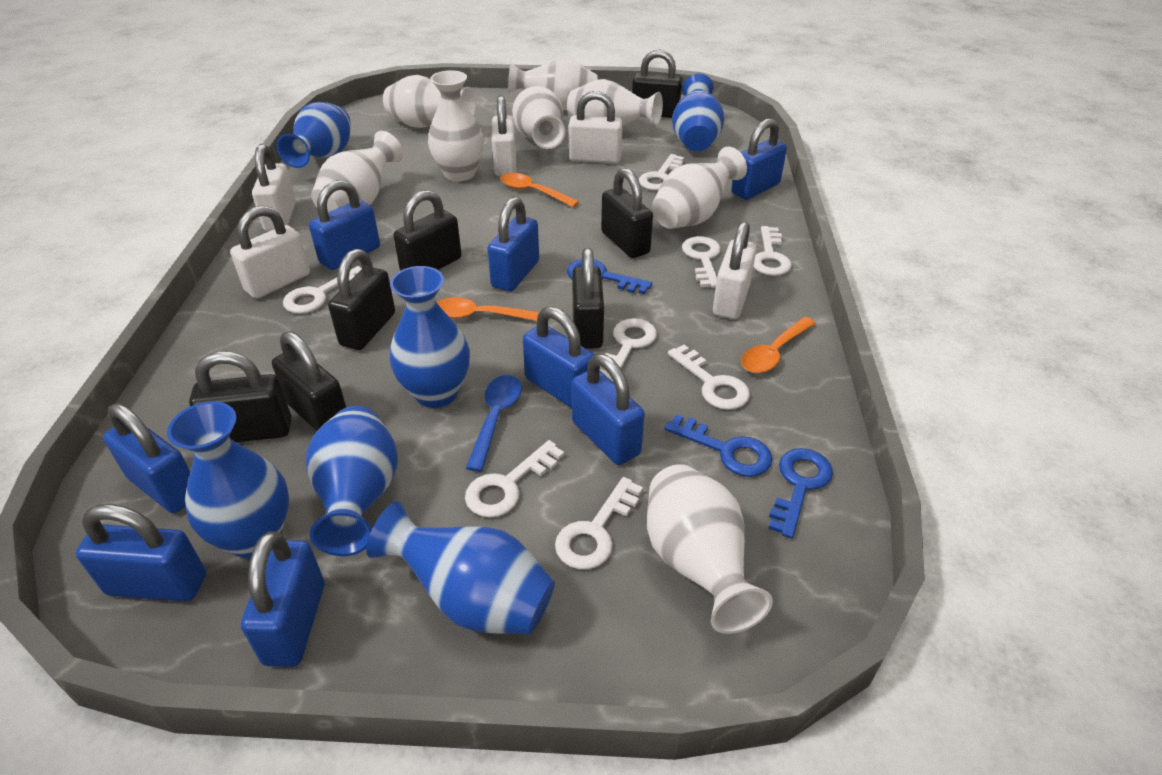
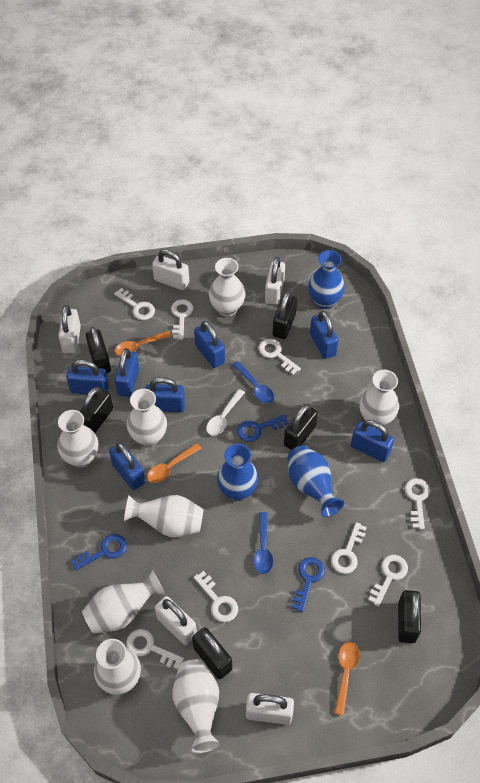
black padlock: 7 -> 6
blue padlock: 8 -> 7
blue spoon: 1 -> 2
blue vase: 6 -> 3
white spoon: 0 -> 1

